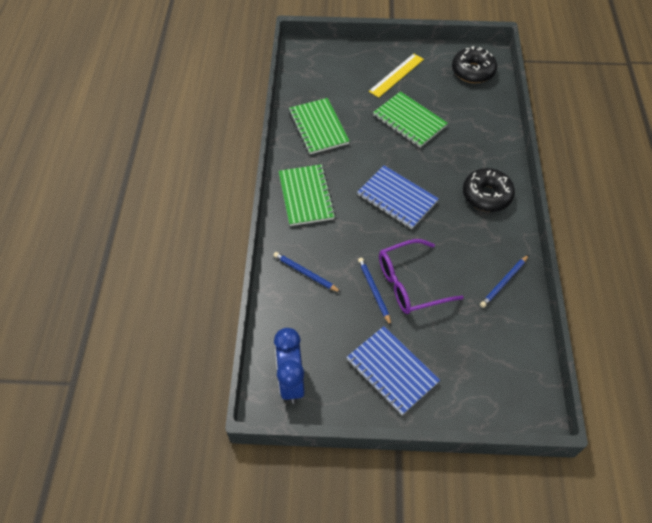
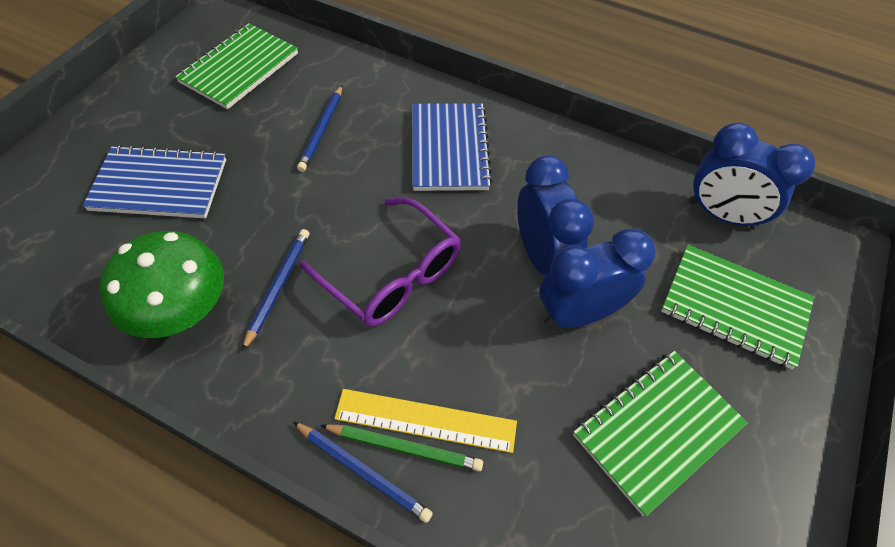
black donut: 2 -> 0
blue clock: 1 -> 3
green mushroom: 0 -> 1
green pencil: 0 -> 1

